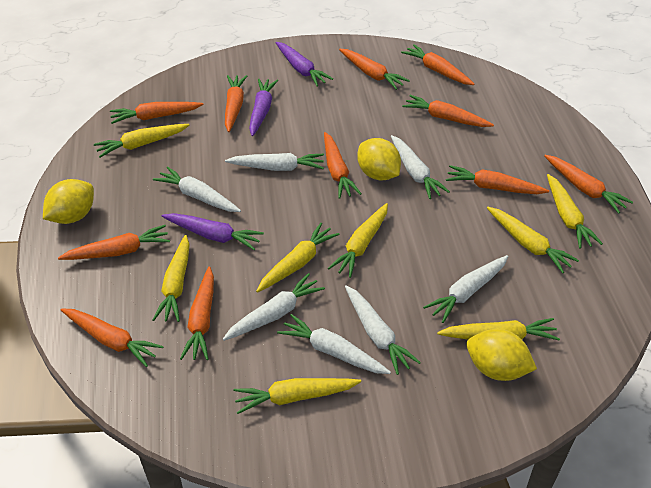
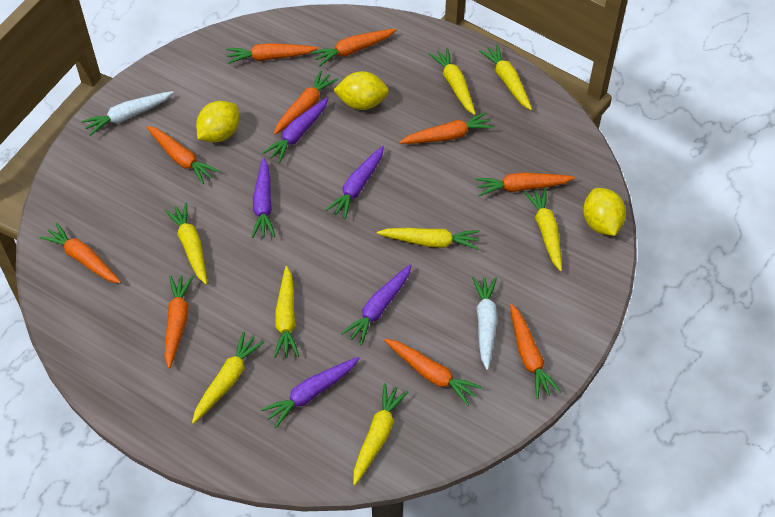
orange carrot: 11 -> 10
purple carrot: 3 -> 5
white carrot: 7 -> 2

